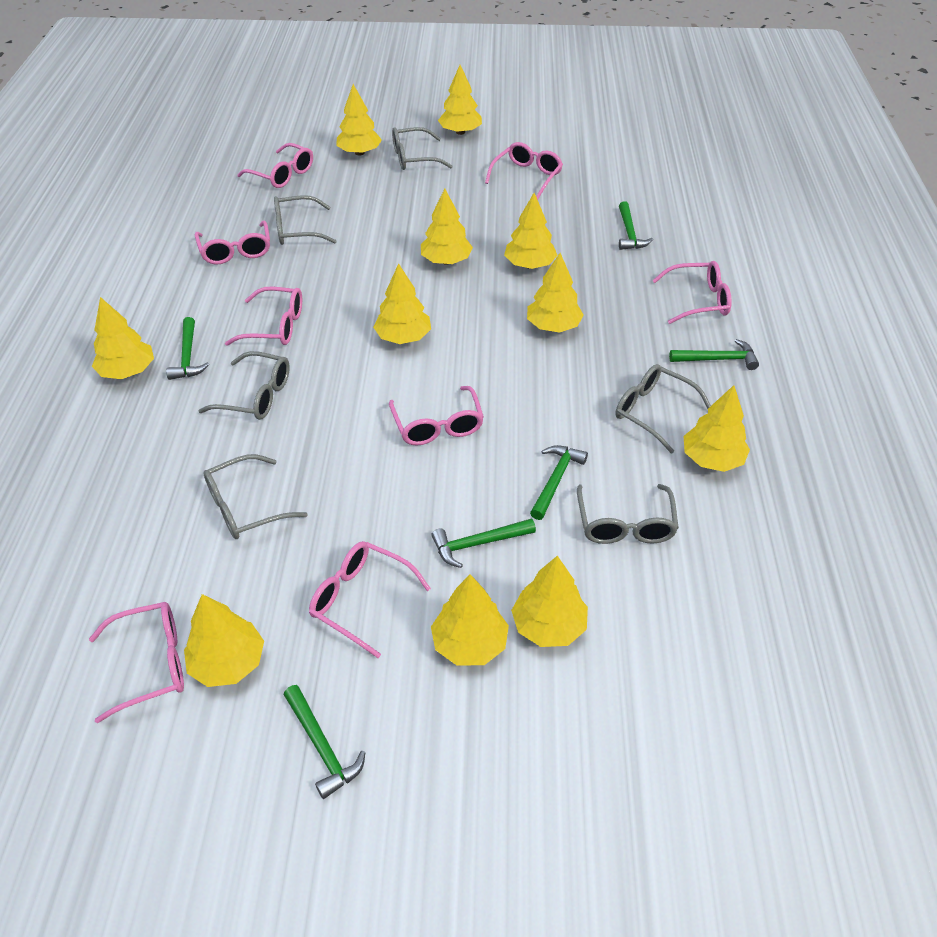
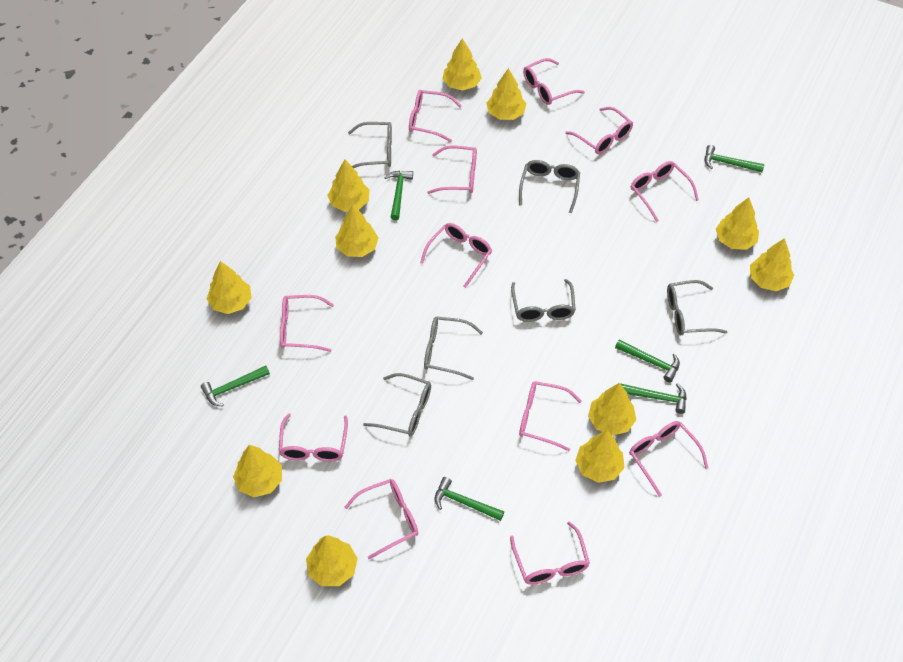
pink glasses: 8 -> 12

